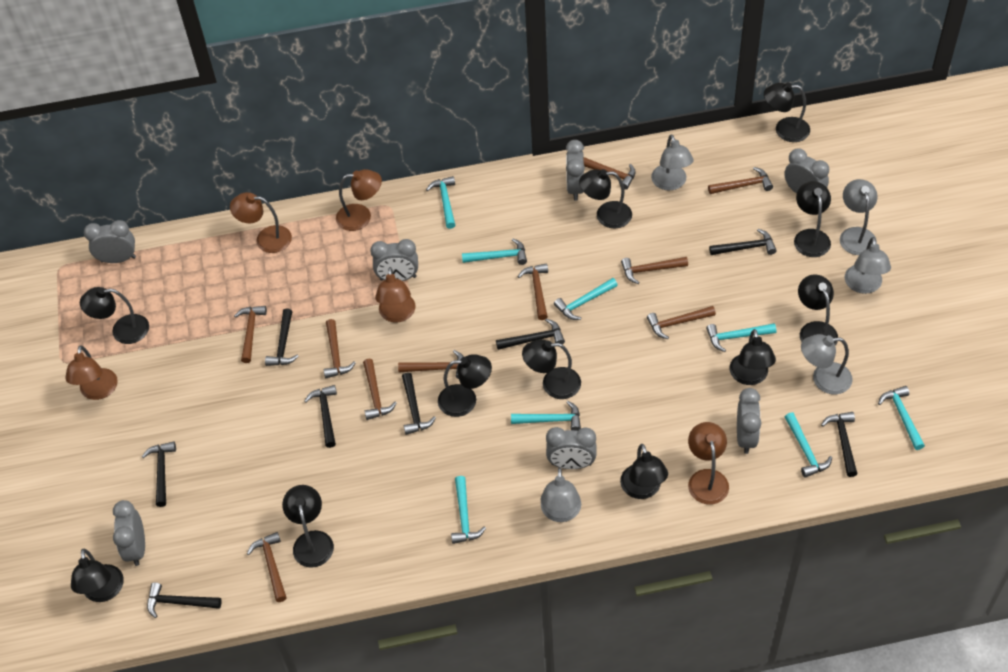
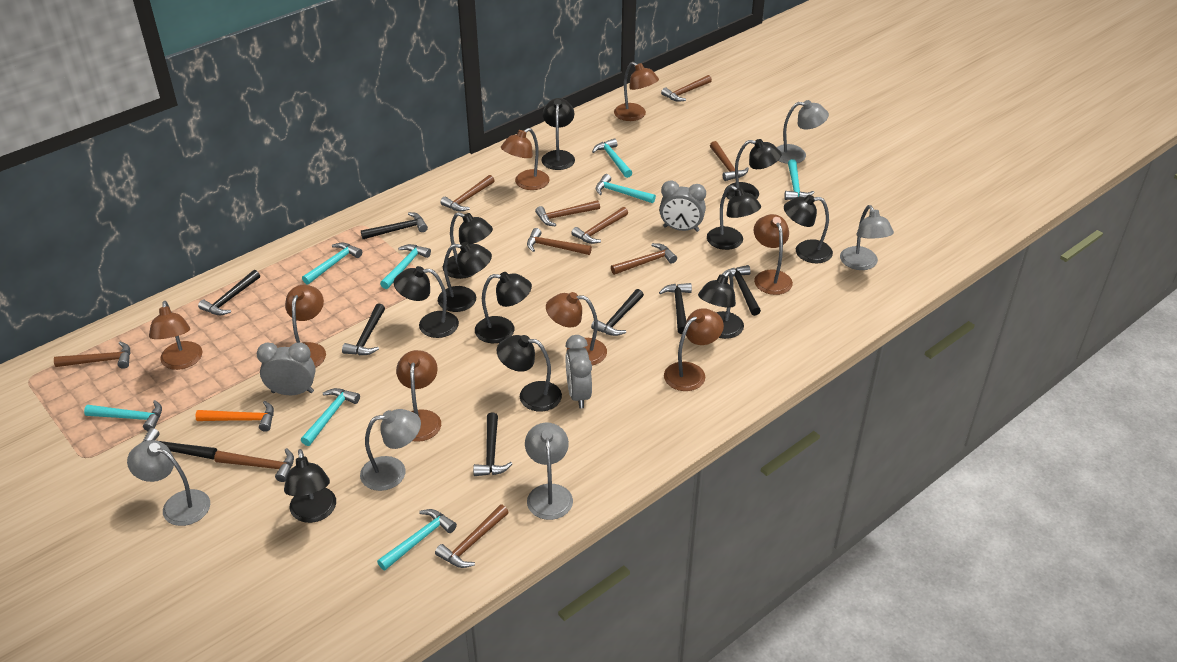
brown lamp: 5 -> 8
grey clock: 7 -> 3
orange hammer: 0 -> 1

